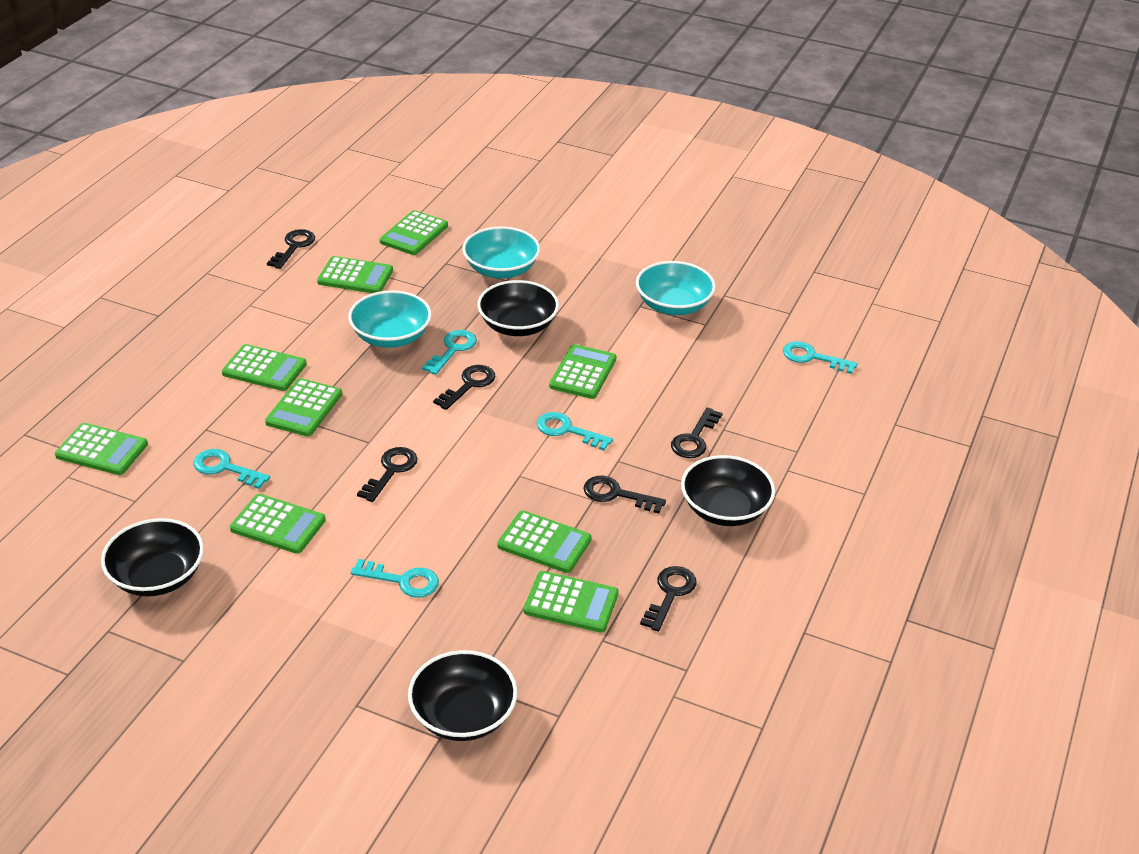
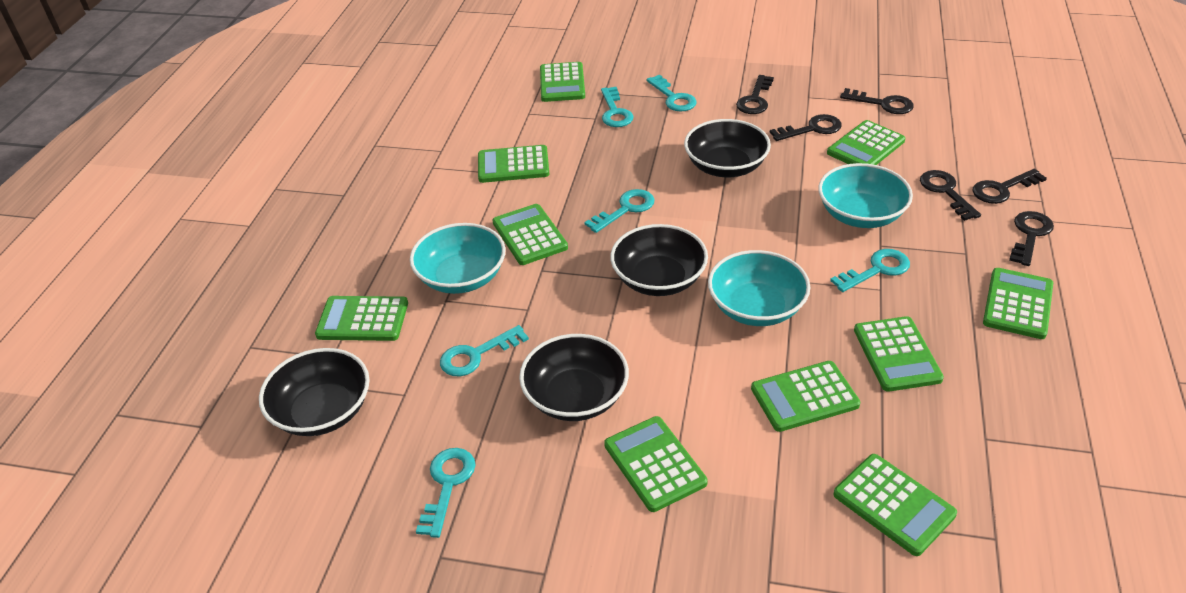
green calculator: 9 -> 10
turquoise key: 5 -> 6

